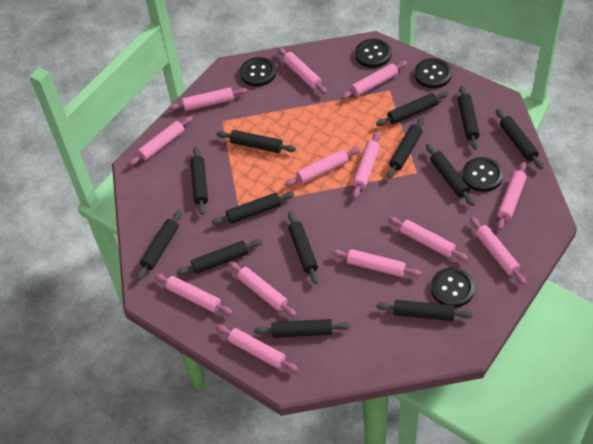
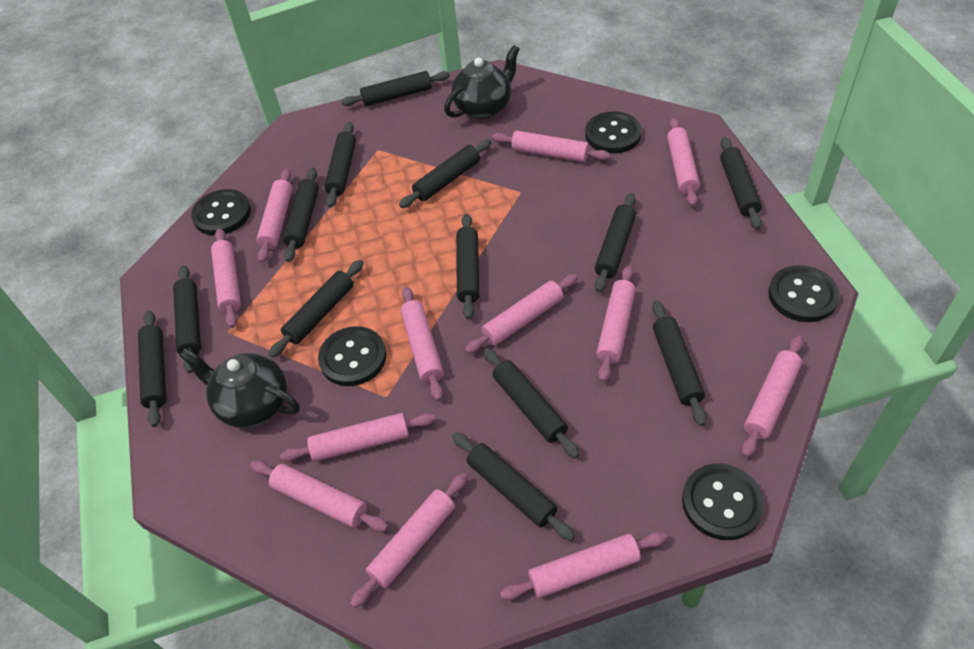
black teapot: 0 -> 2
pink rolling pin: 13 -> 12

